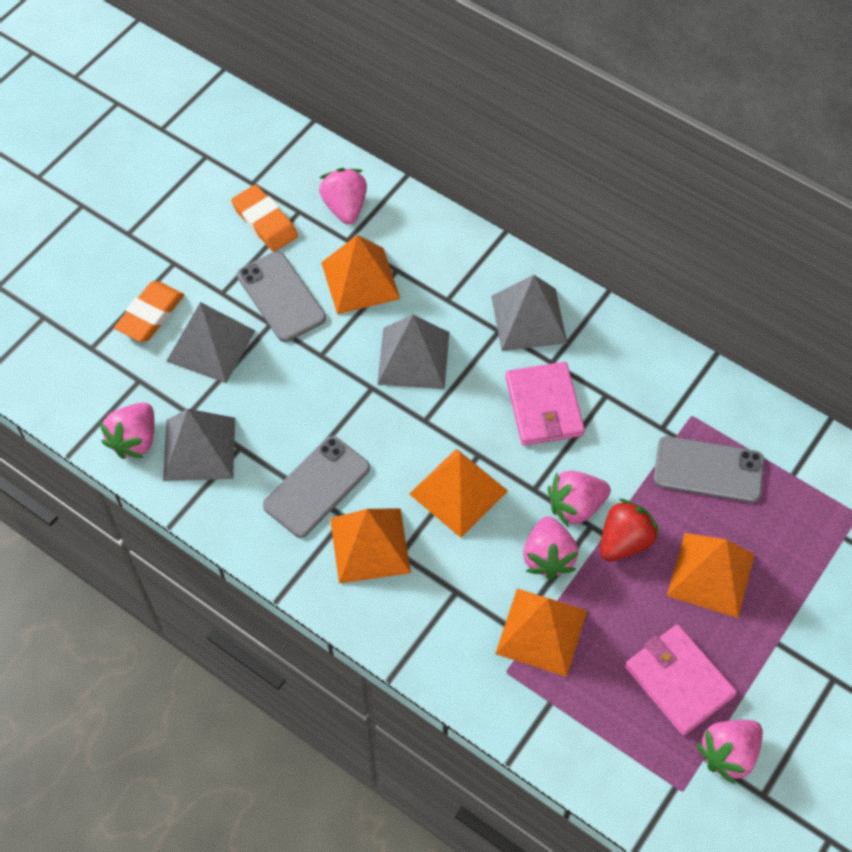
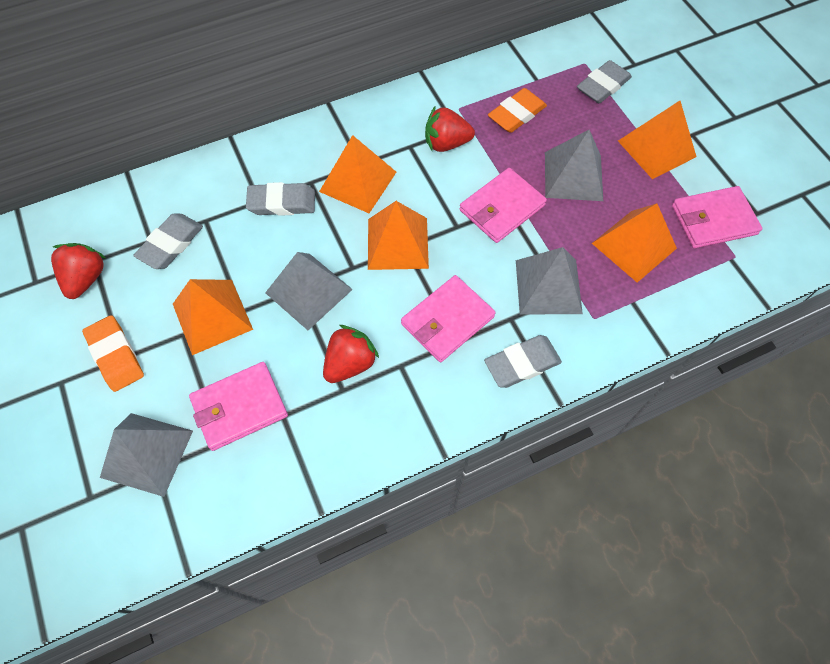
grey eraser: 0 -> 4
grey phone: 3 -> 0
pink strawberry: 5 -> 0
pink wallet: 2 -> 4
red strawberry: 1 -> 3

